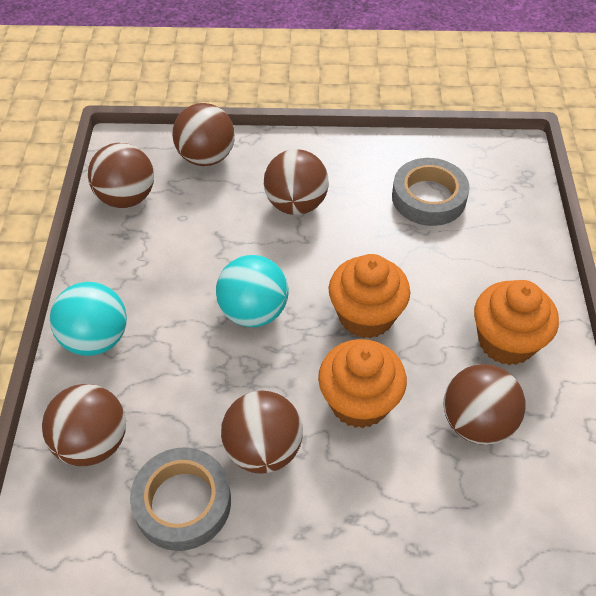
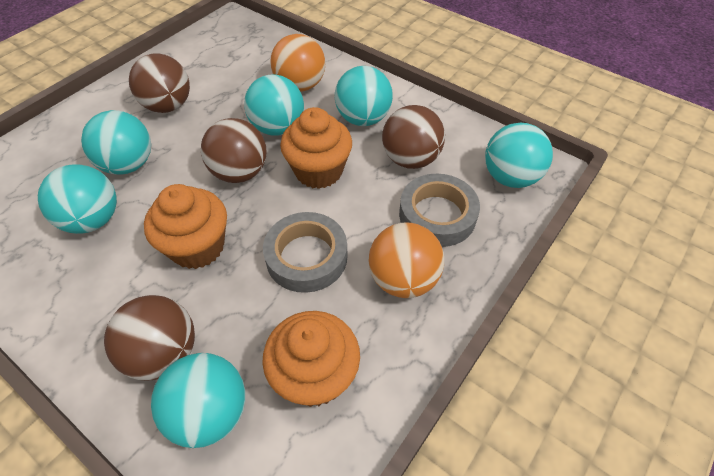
brown ball: 6 -> 4
orange ball: 0 -> 2
turquoise ball: 2 -> 6

